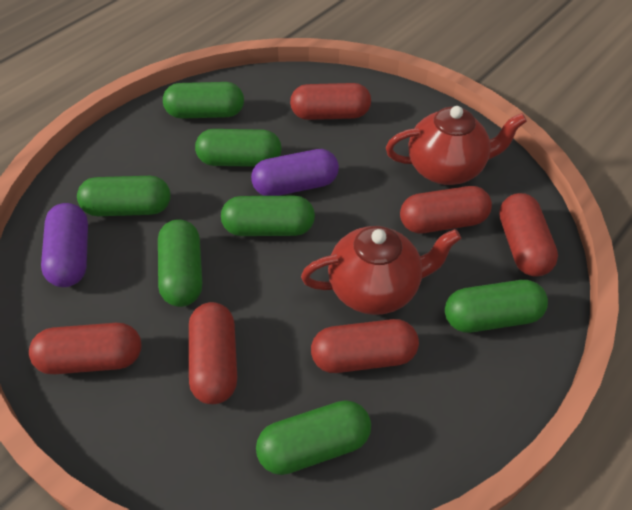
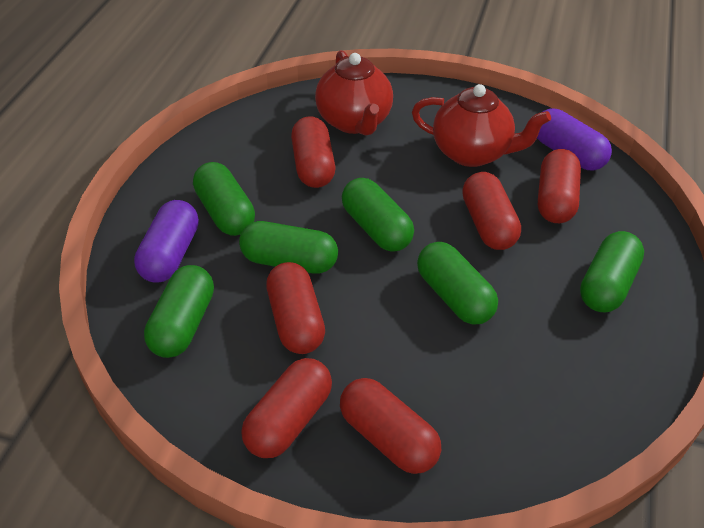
green capsule: 7 -> 6

